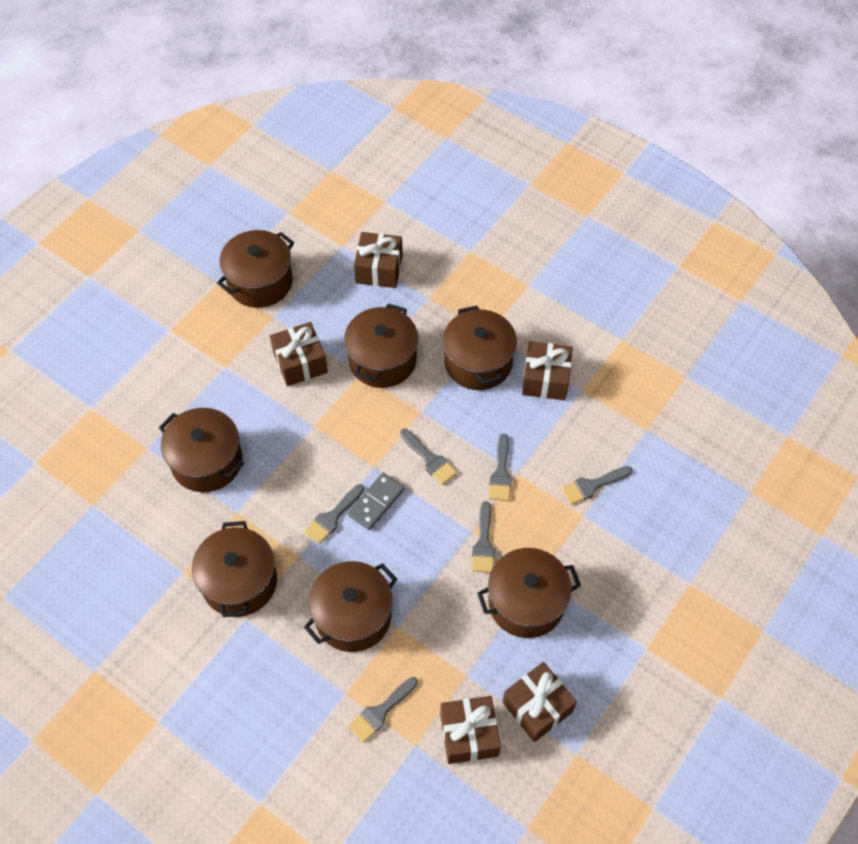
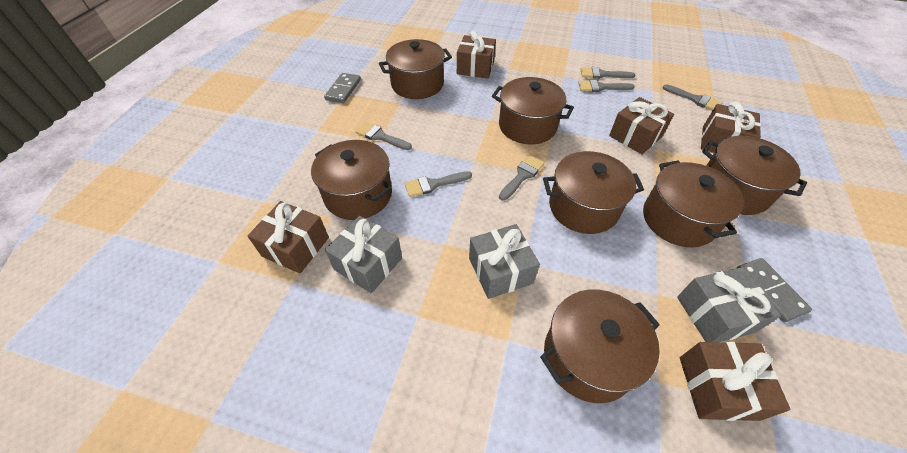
grey domino: 1 -> 2
grey gift: 0 -> 3

